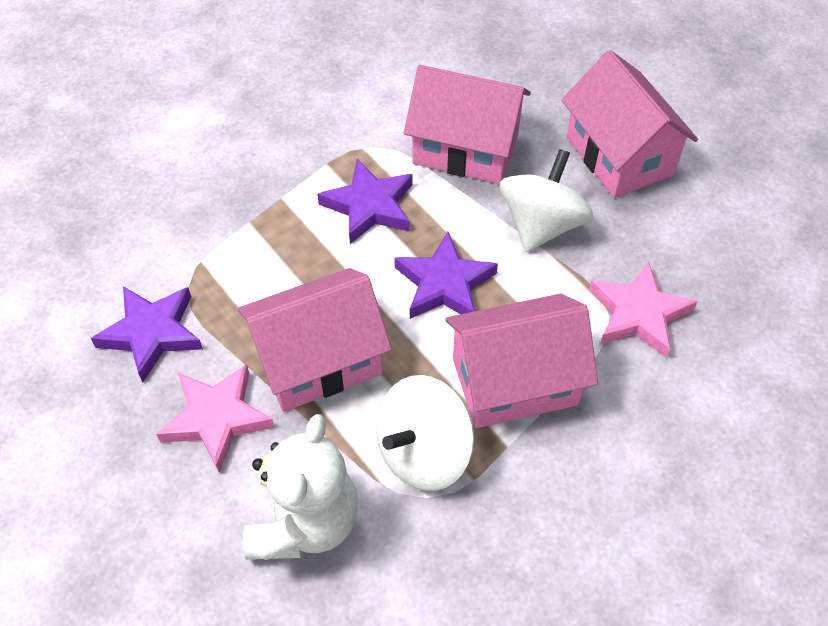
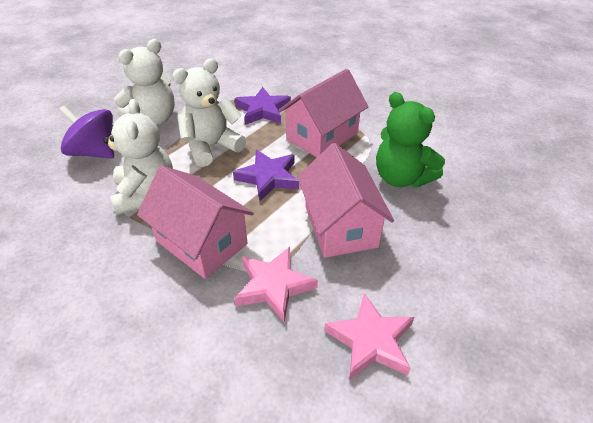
green teddy bear: 0 -> 1
pink house: 4 -> 3
purple spinning top: 0 -> 1
purple star: 3 -> 2
white spinning top: 2 -> 0
white teddy bear: 1 -> 3

